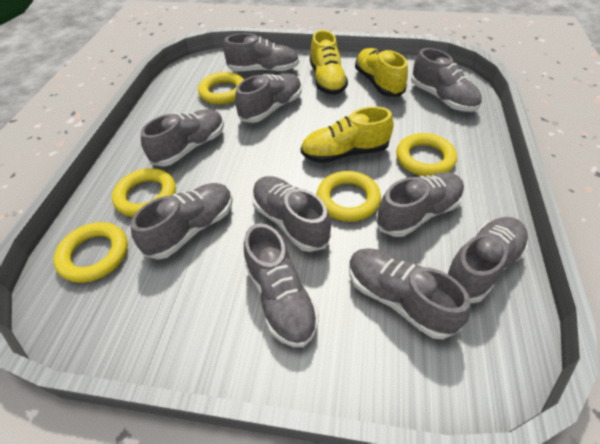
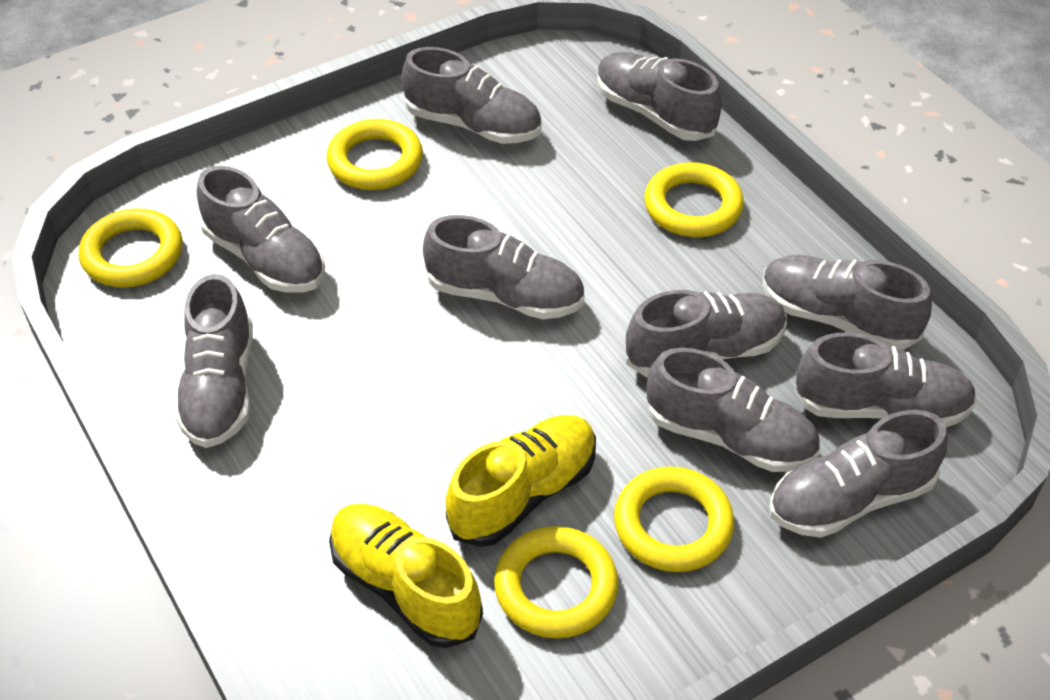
yellow shoe: 3 -> 2

